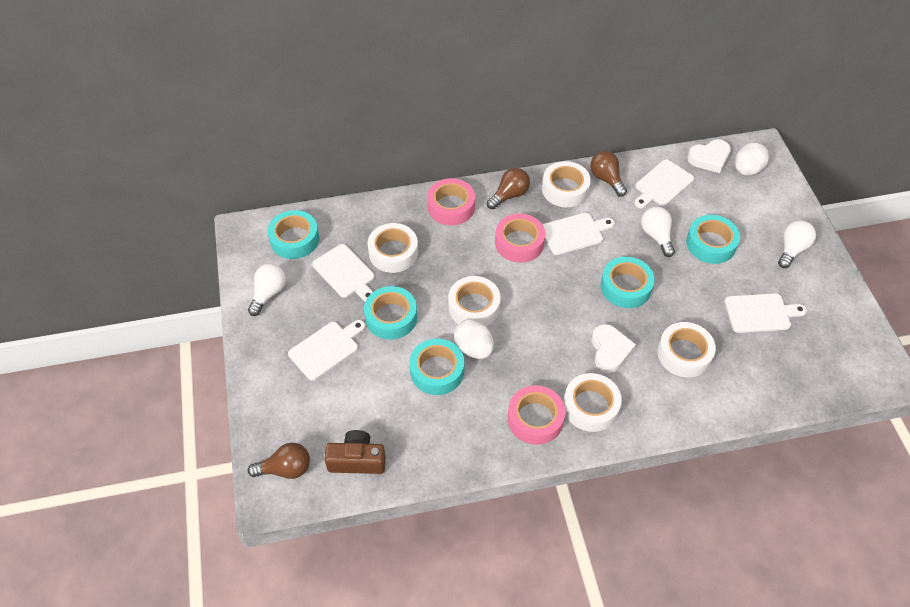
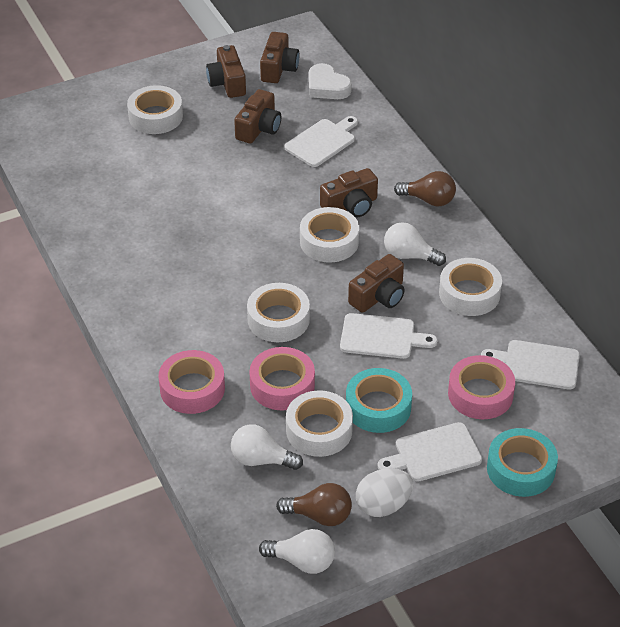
brown camera: 1 -> 5
brown light bulb: 3 -> 2
turquoise tape: 5 -> 2
white cutting board: 5 -> 4
white egg: 2 -> 1
white heart: 2 -> 1

